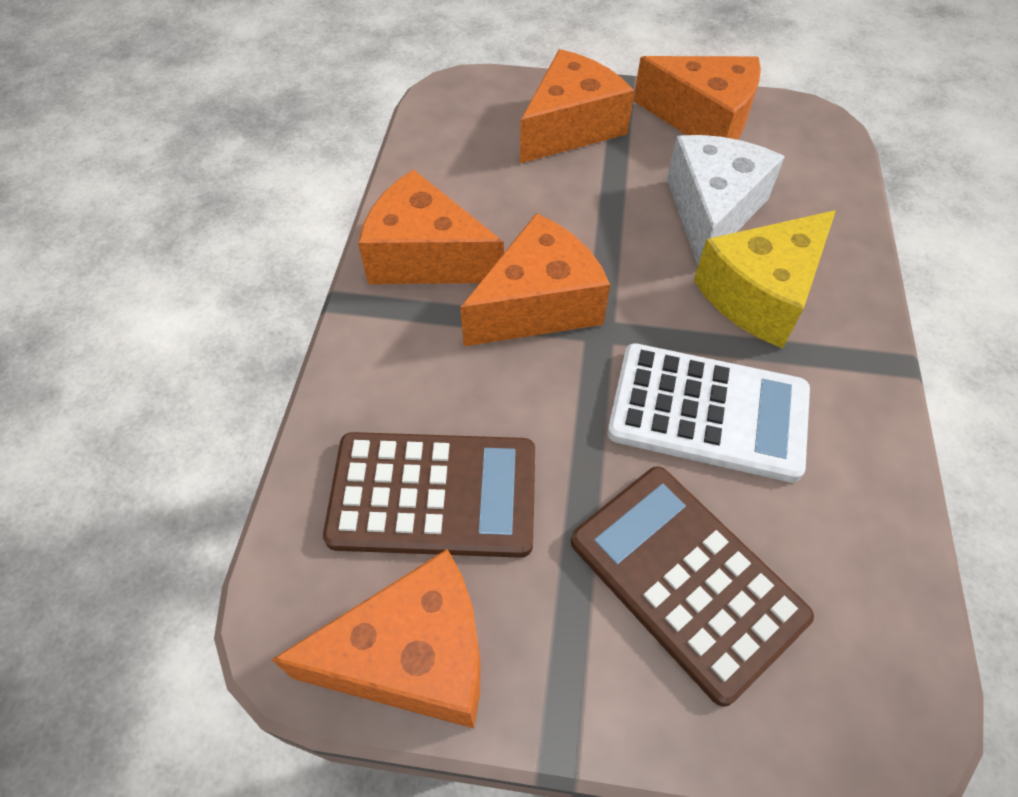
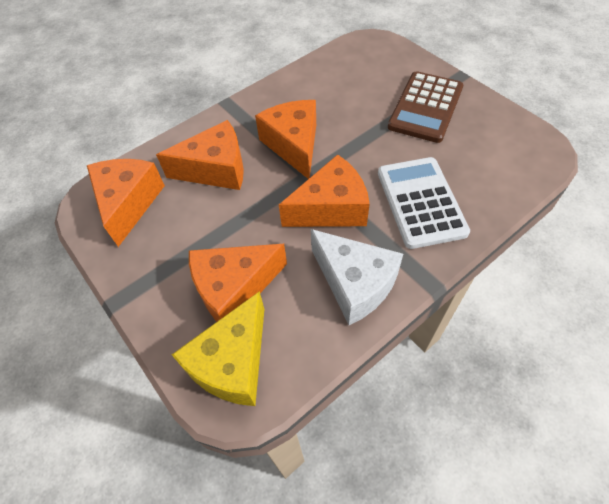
brown calculator: 2 -> 1

